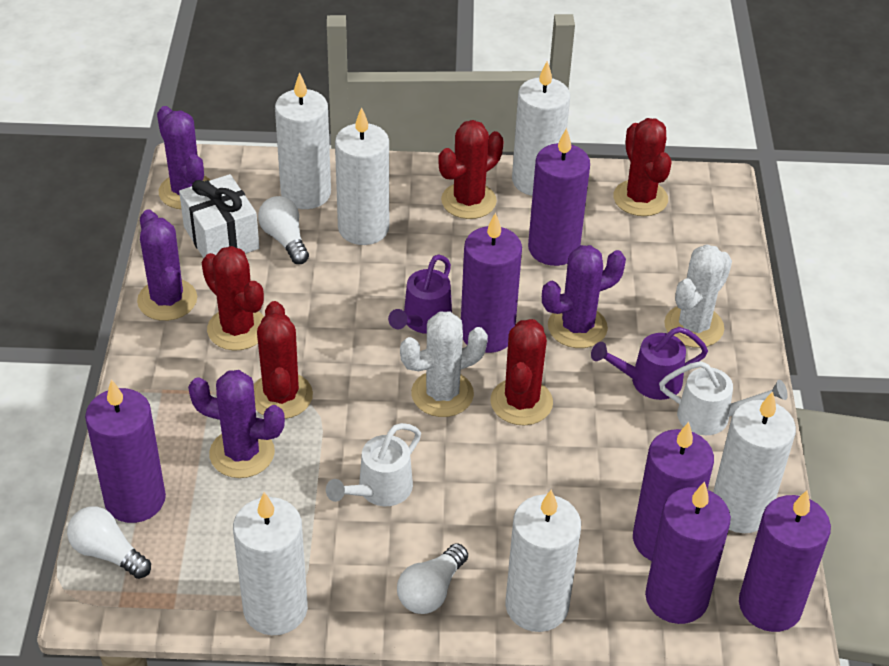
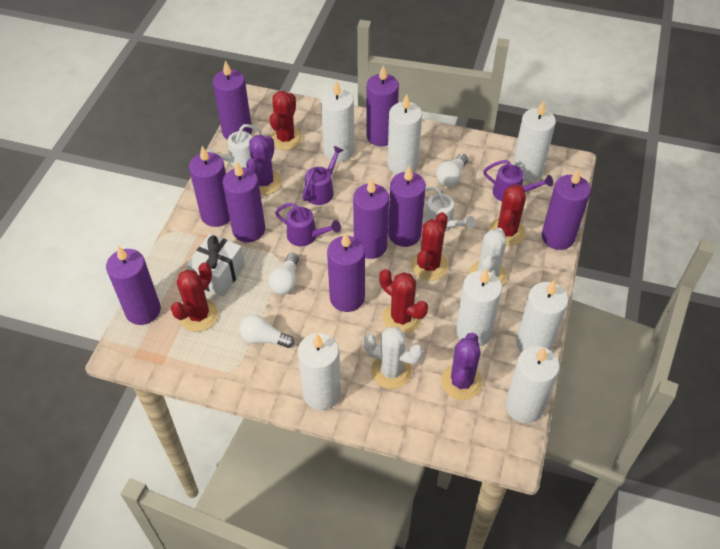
purple cactus: 4 -> 2
purple candle: 6 -> 9
purple watering can: 2 -> 3
white candle: 6 -> 7

